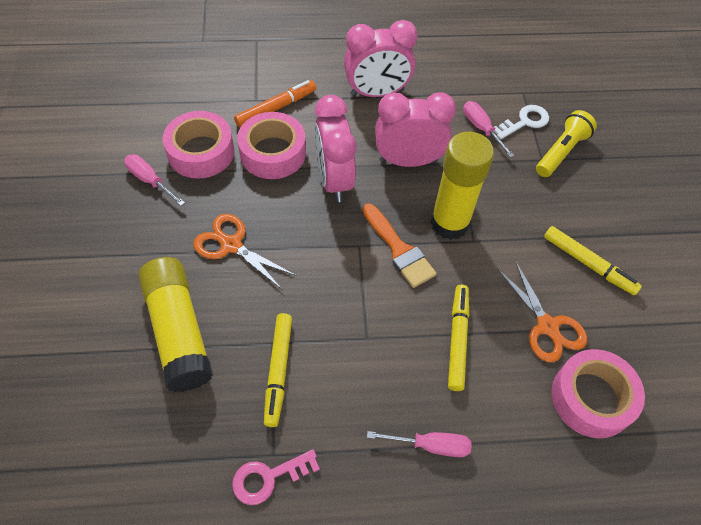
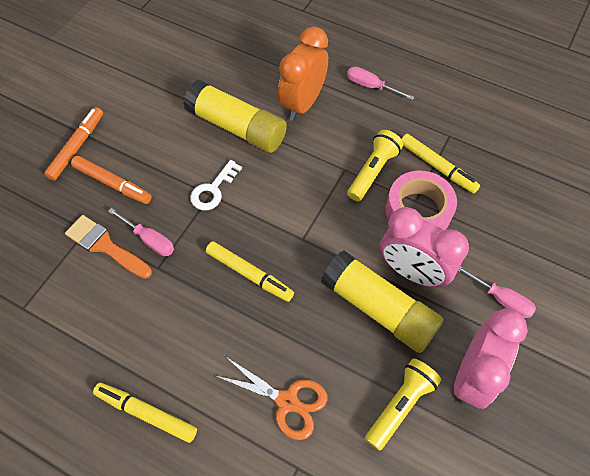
orange clock: 0 -> 1
orange marker: 1 -> 2
orange scissors: 2 -> 1
pink clock: 3 -> 2
pink key: 1 -> 0
pink tape: 3 -> 1
yellow flashlight: 1 -> 2

